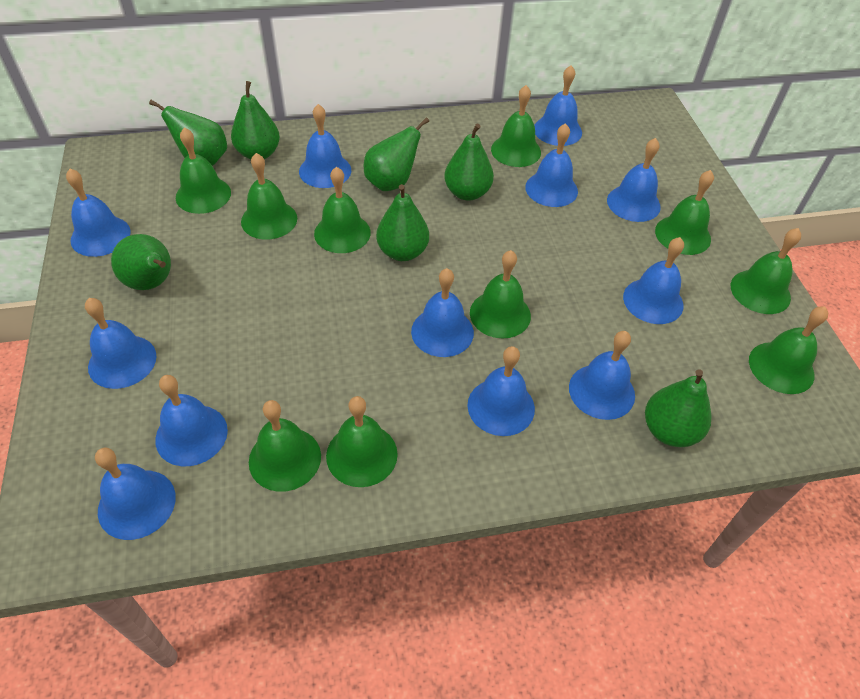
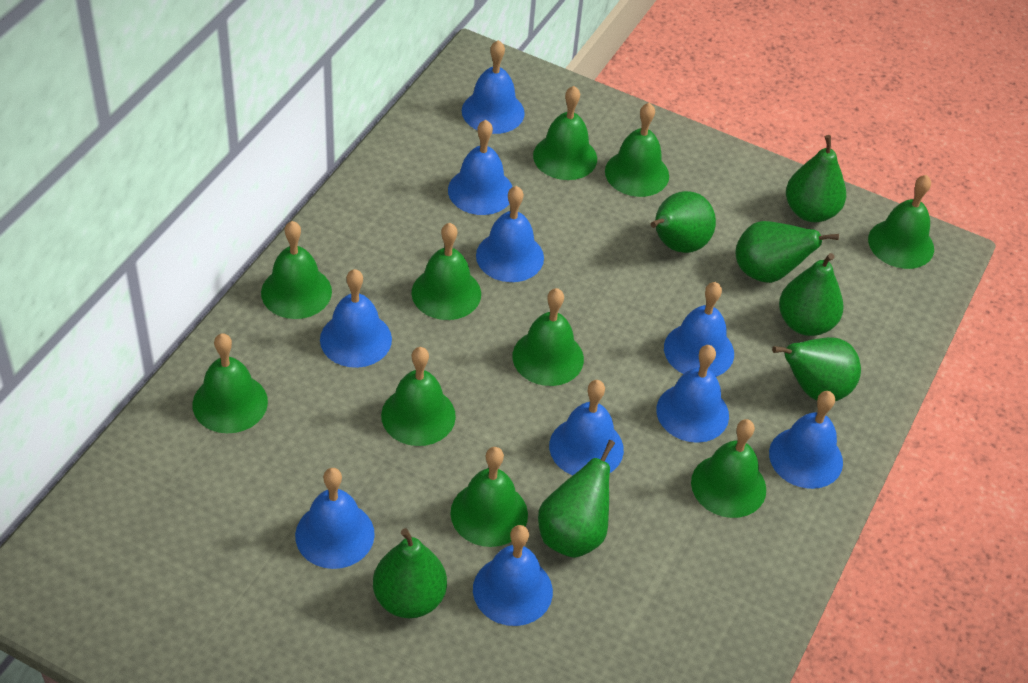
blue bell: 12 -> 10

